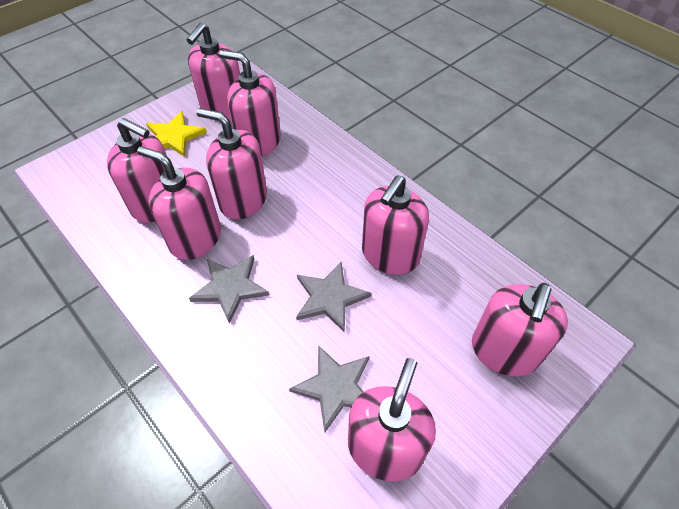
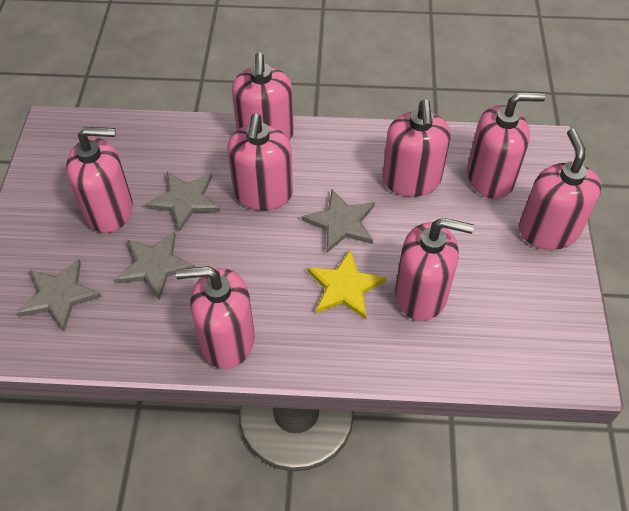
grey star: 3 -> 4

